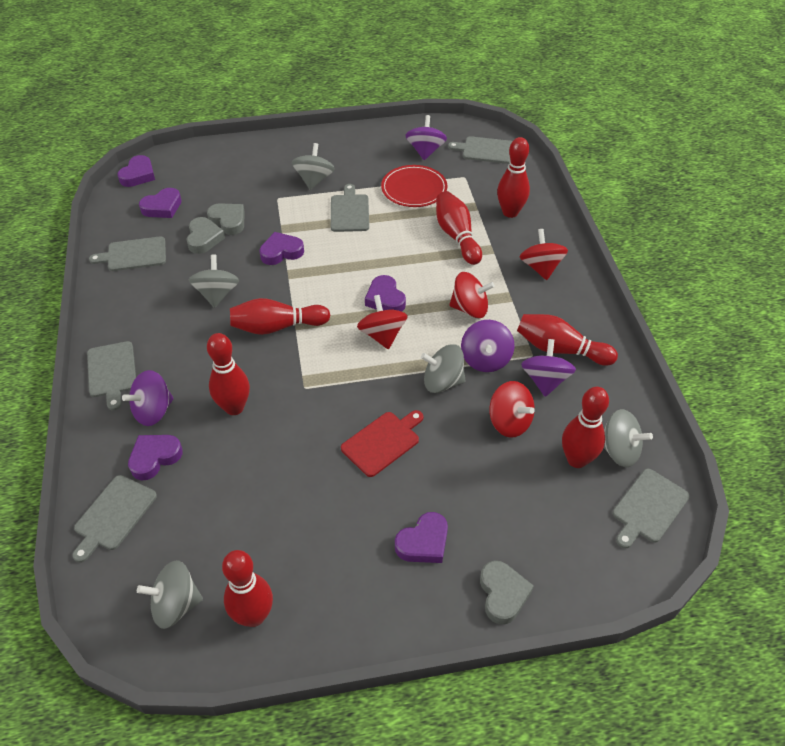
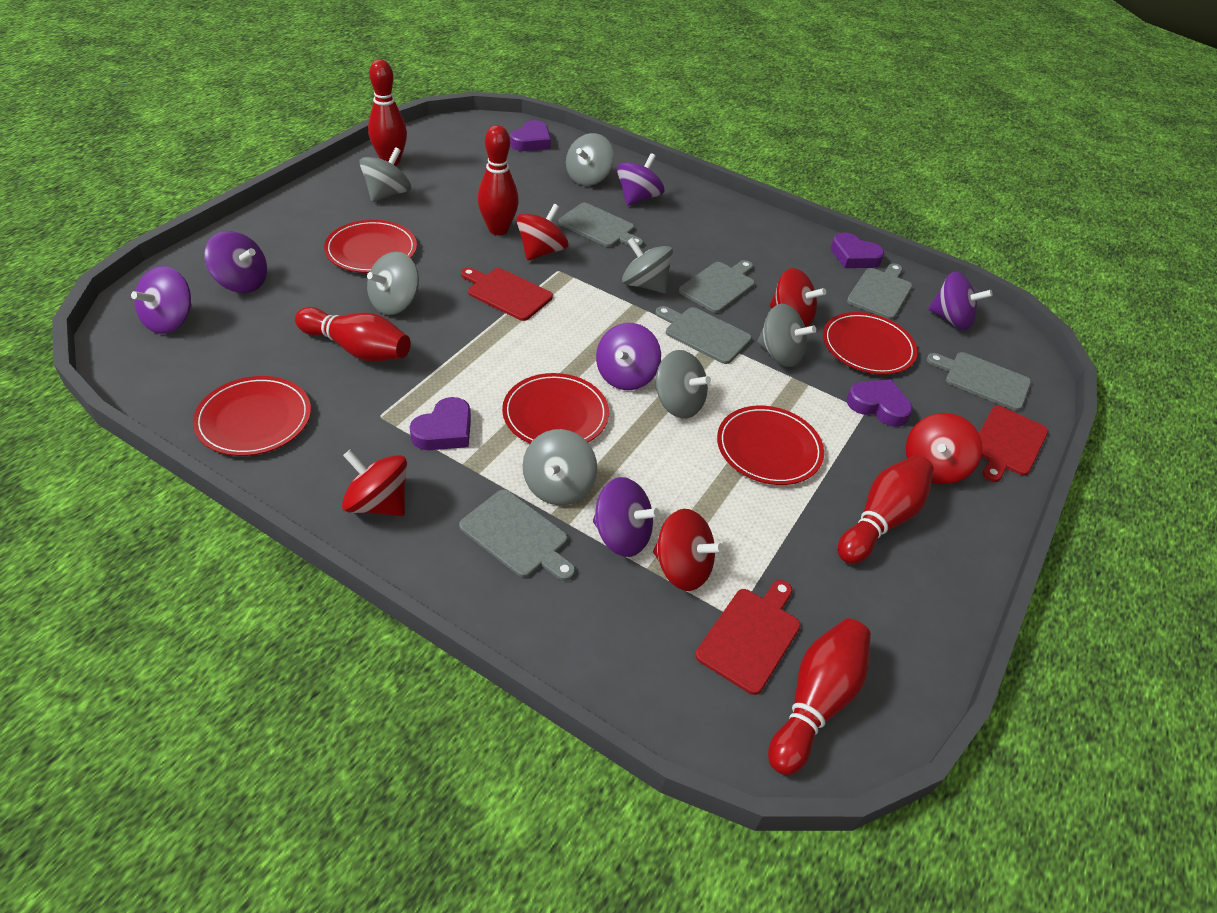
grey heart: 3 -> 0
grey spinning top: 5 -> 7
purple heart: 6 -> 4
purple spinning top: 4 -> 6
red bowling pin: 7 -> 5
red cutting board: 1 -> 3
red plate: 1 -> 5
red spinning top: 4 -> 5

